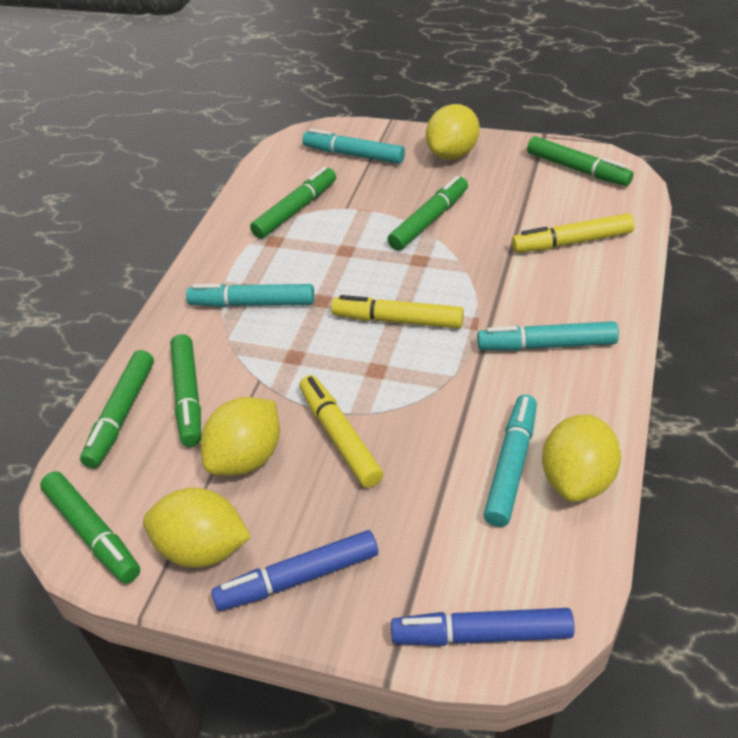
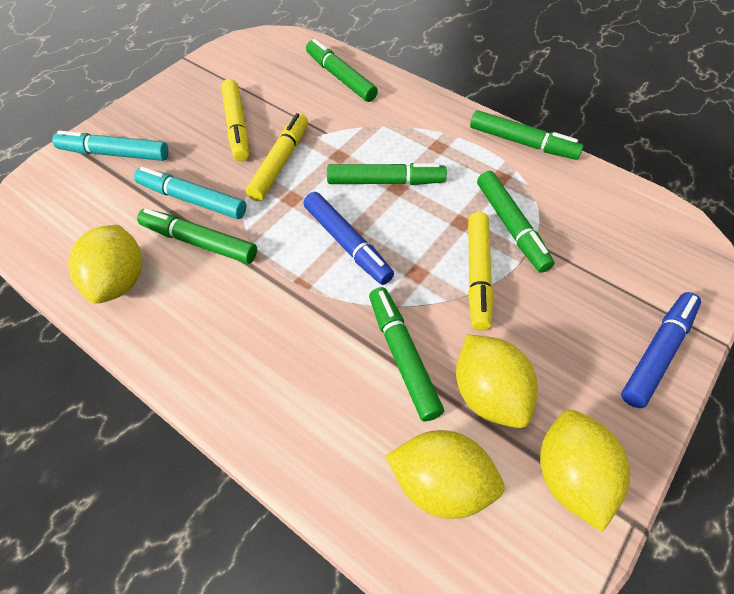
turquoise marker: 4 -> 2

